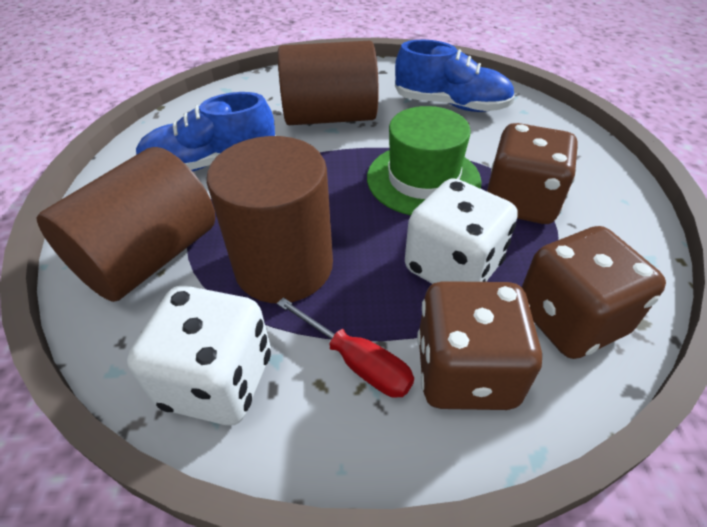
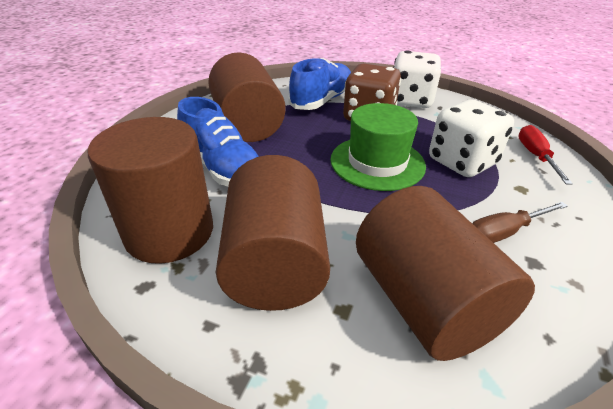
brown cylinder: 3 -> 4
brown dice: 3 -> 1
brown screwdriver: 0 -> 1

